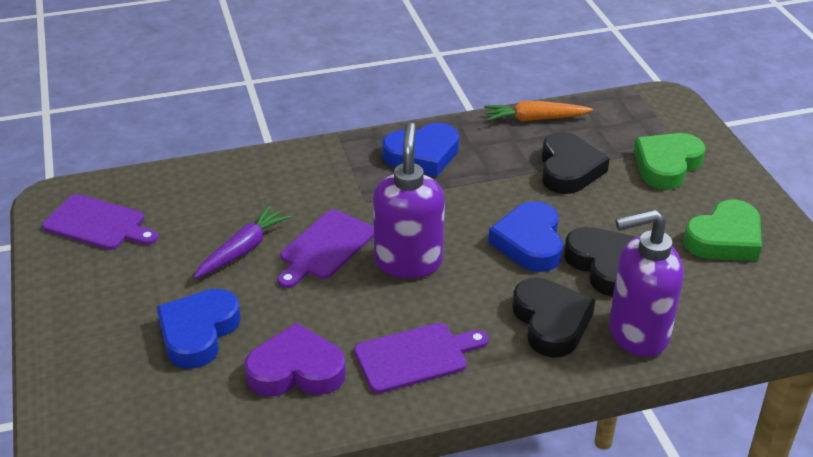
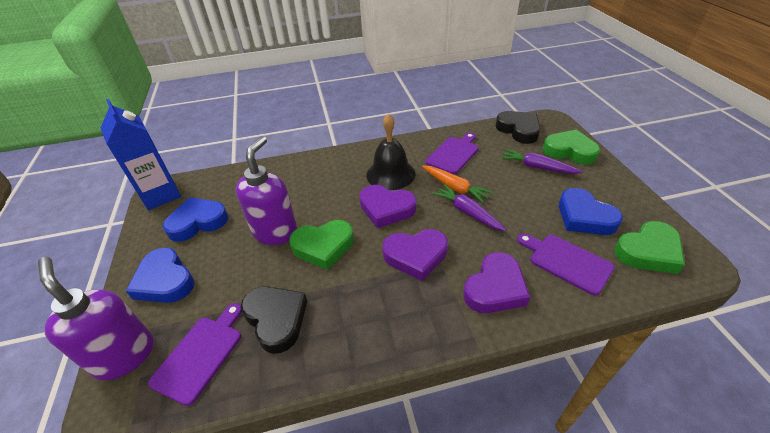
black bell: 0 -> 1
black heart: 3 -> 2
blue carton: 0 -> 1
green heart: 2 -> 3
purple carrot: 1 -> 2
purple heart: 1 -> 3

